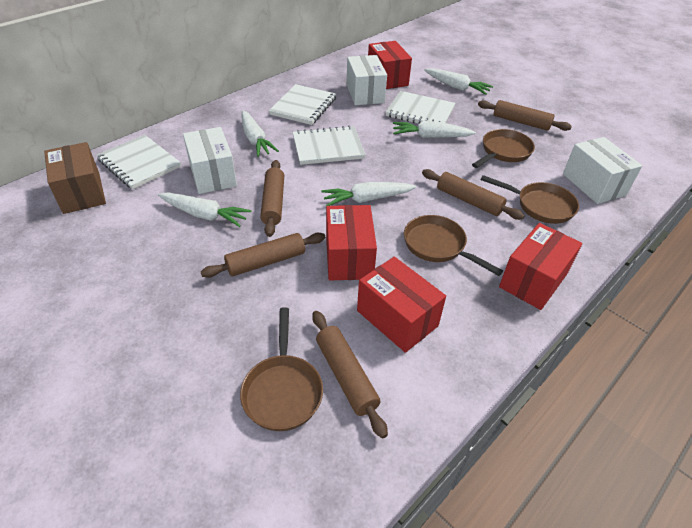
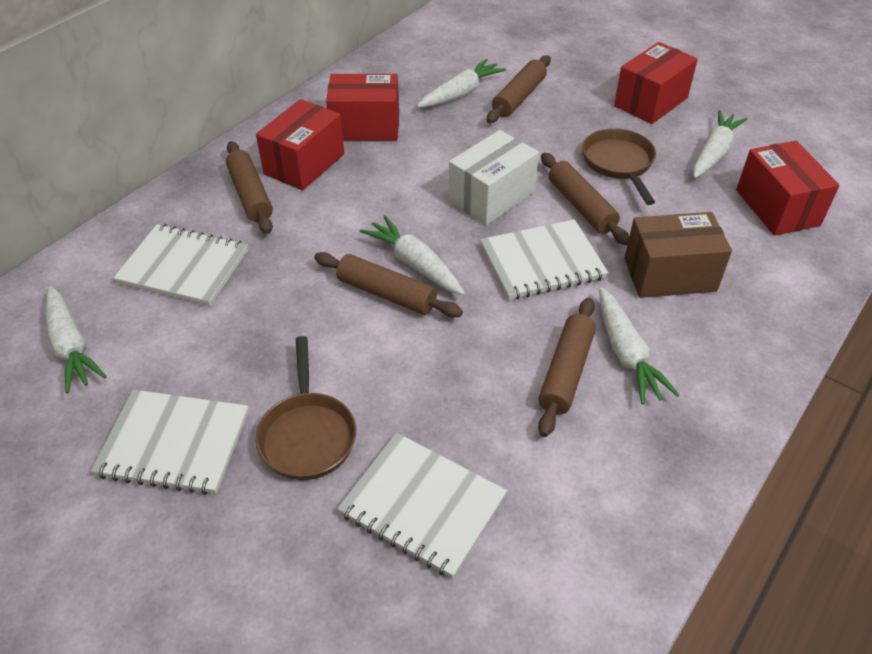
brown pan: 4 -> 2
white box: 3 -> 1

